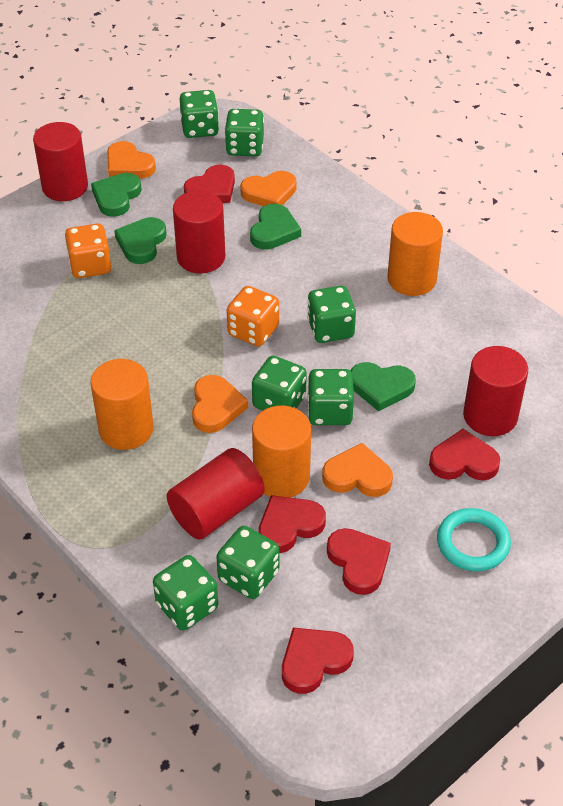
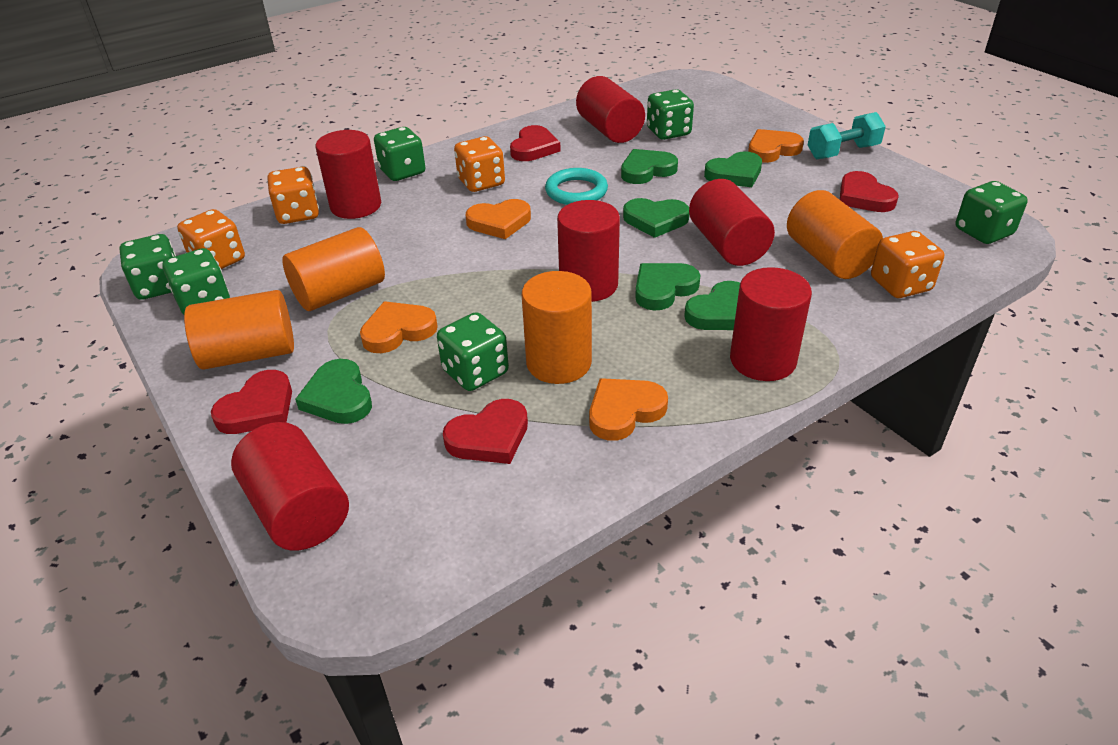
green dice: 7 -> 6
green heart: 4 -> 6
orange cylinder: 3 -> 4
orange dice: 2 -> 4
red cylinder: 4 -> 6
red heart: 5 -> 4
turquoise dumbbell: 0 -> 1

